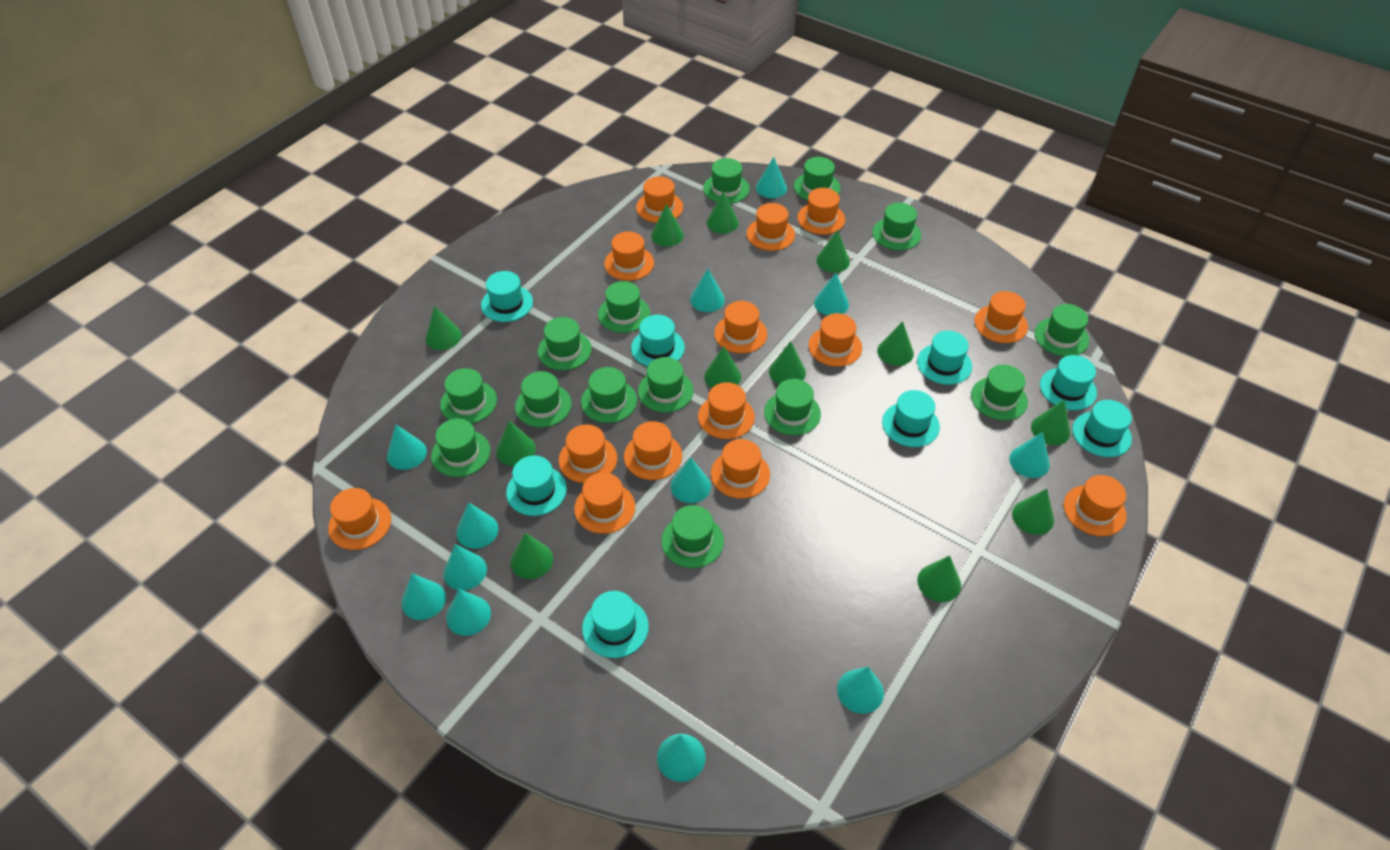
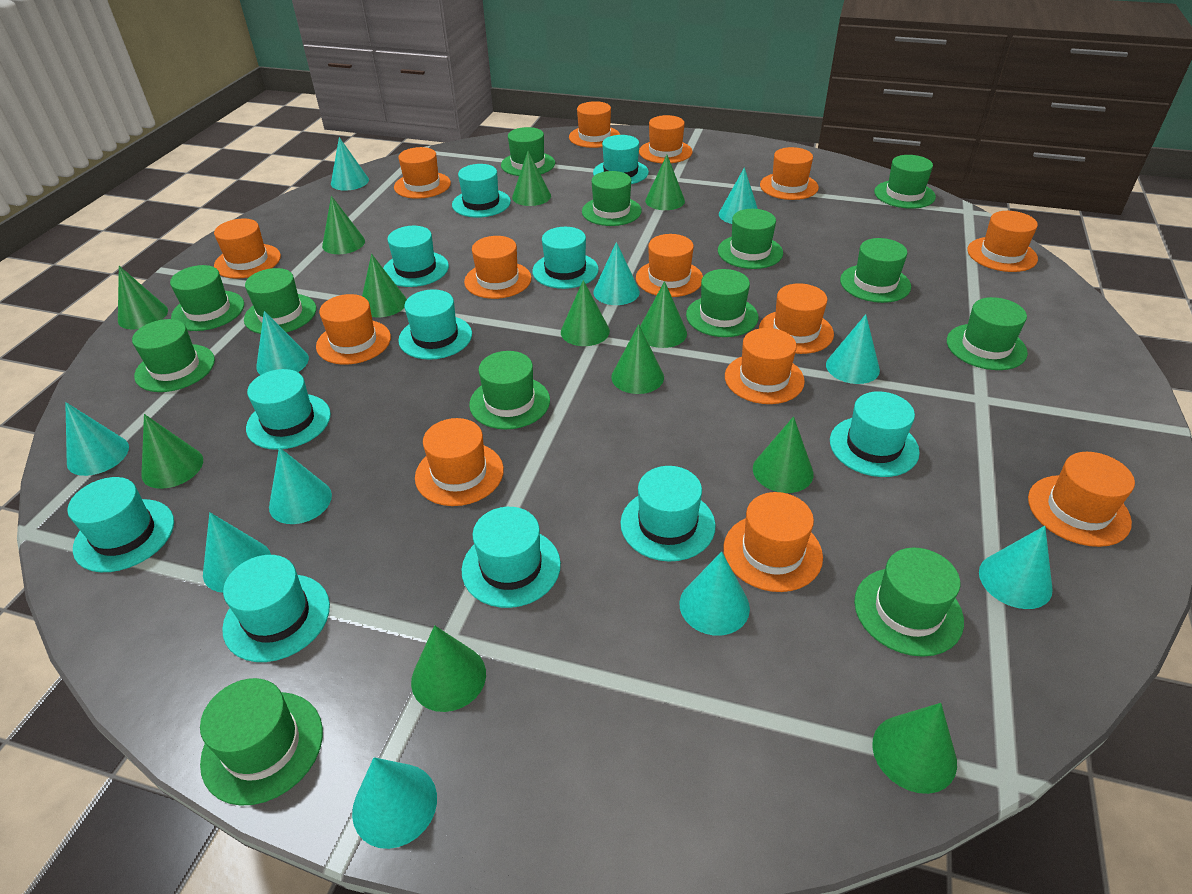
green hat: 14 -> 13
turquoise cone: 12 -> 11
turquoise hat: 8 -> 11

